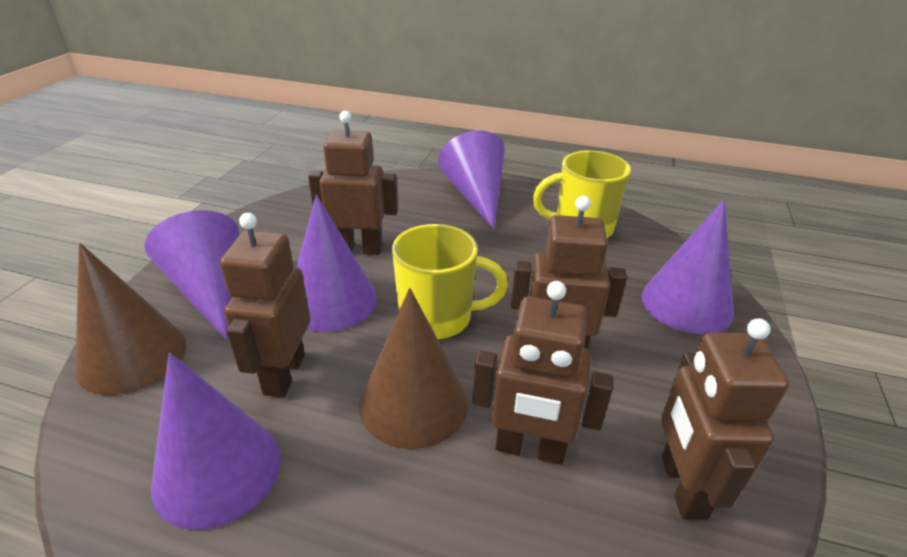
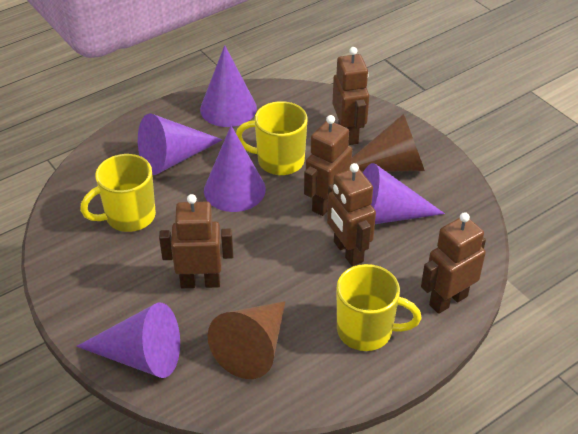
yellow mug: 2 -> 3

